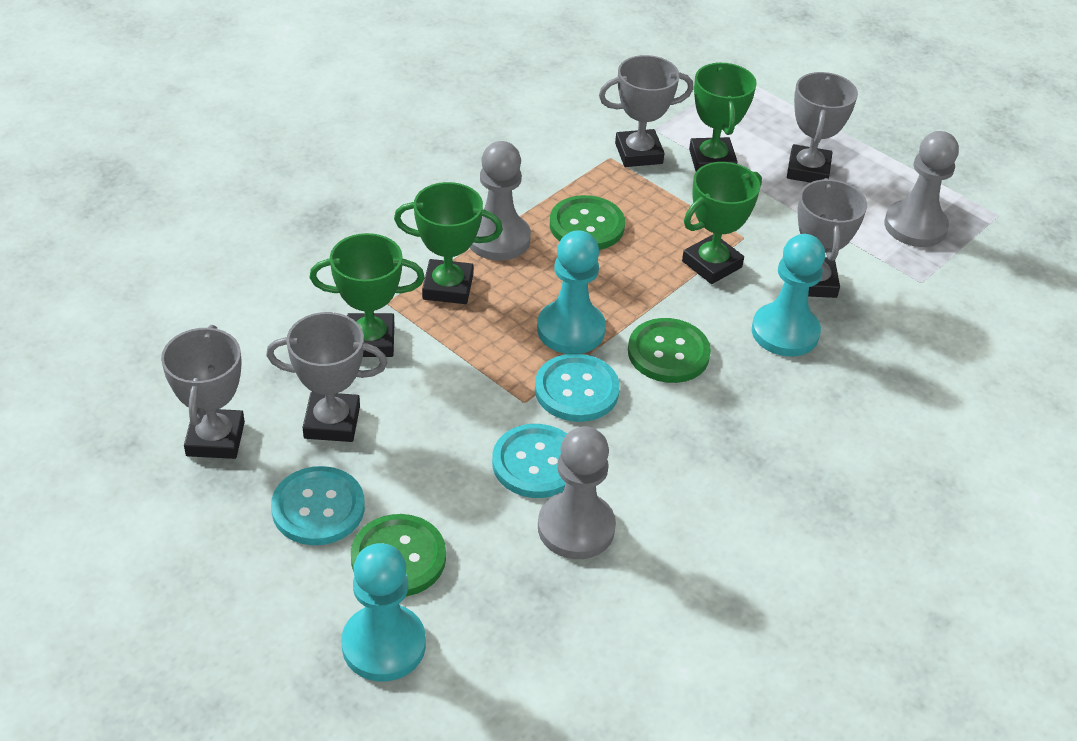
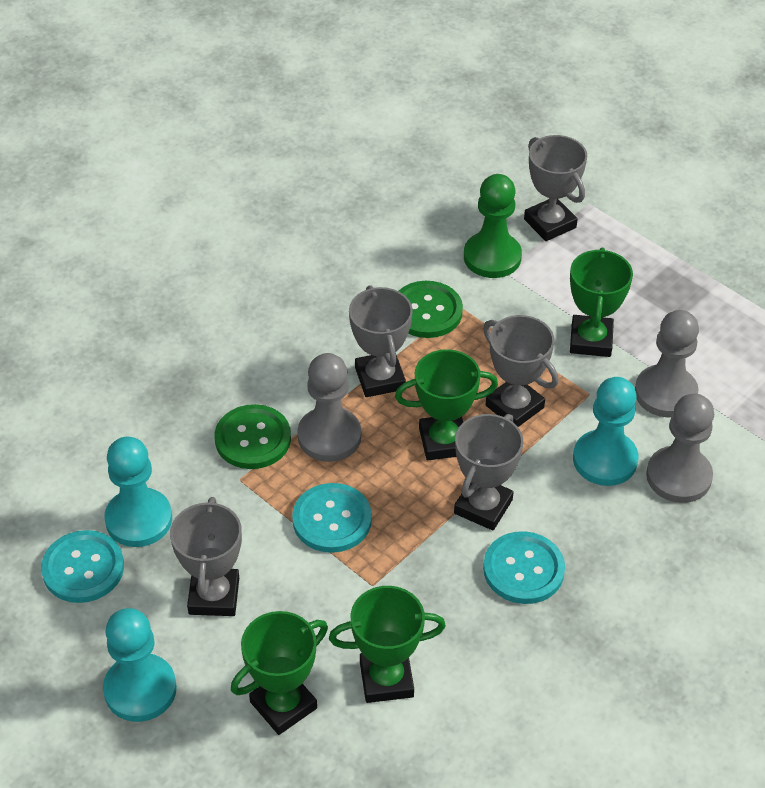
green button: 3 -> 2
green pawn: 0 -> 1

